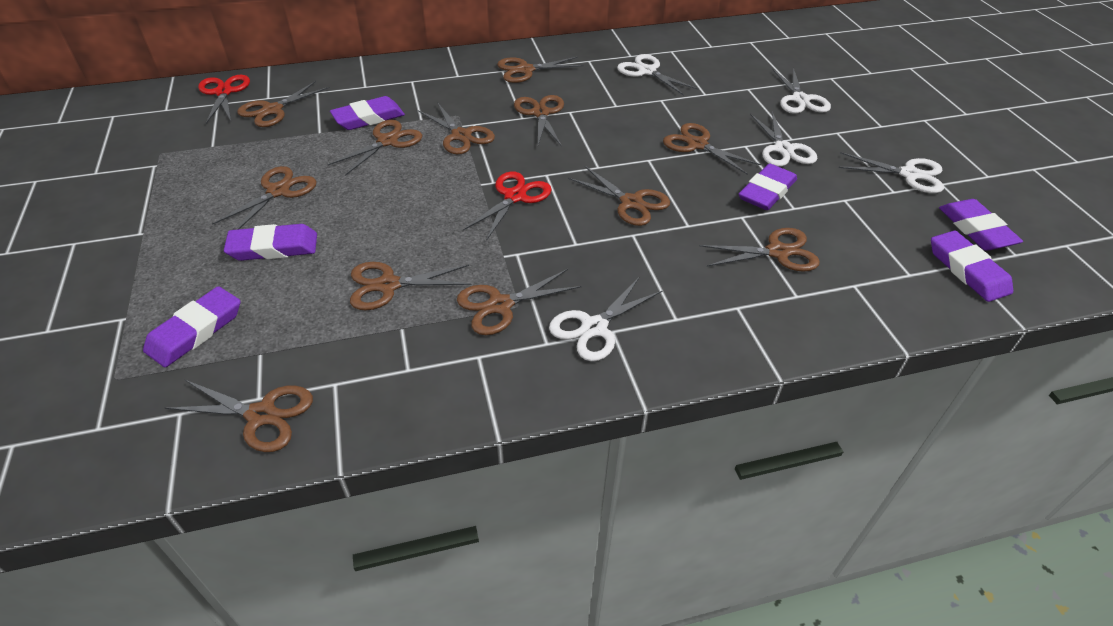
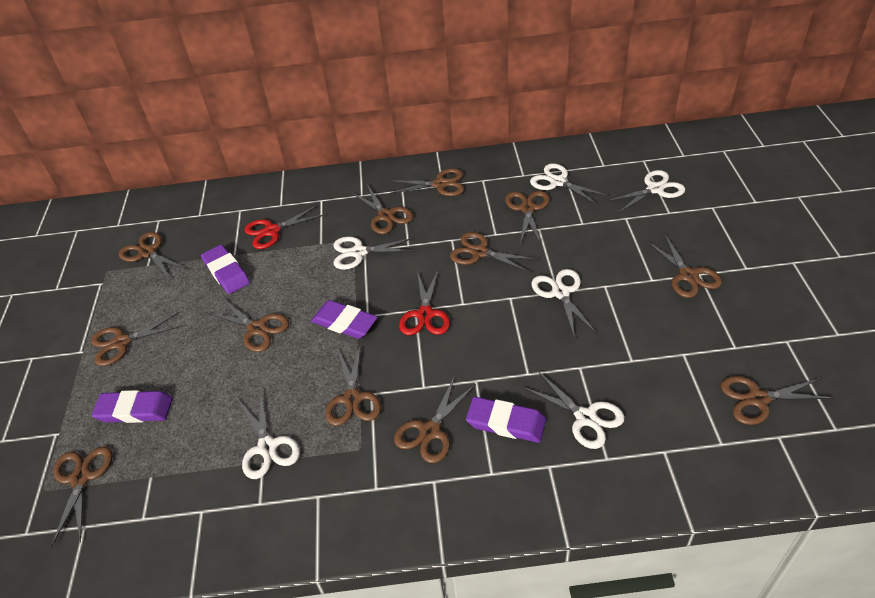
purple eraser: 6 -> 4
white scissors: 5 -> 6

